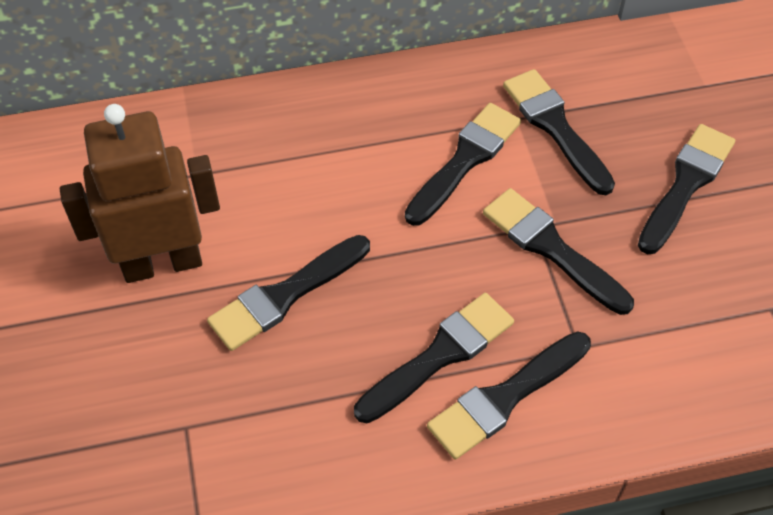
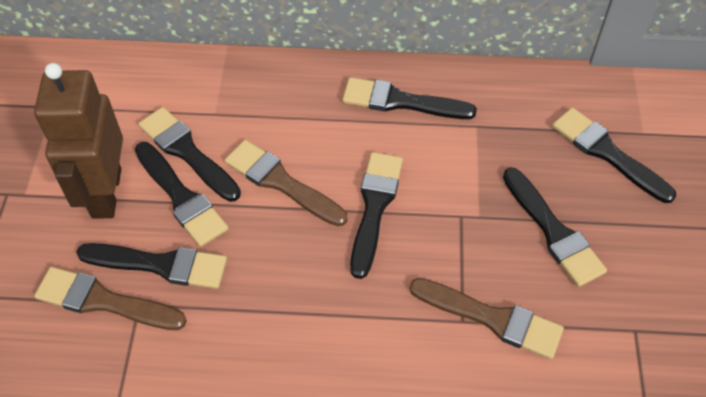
brown brush: 0 -> 3

